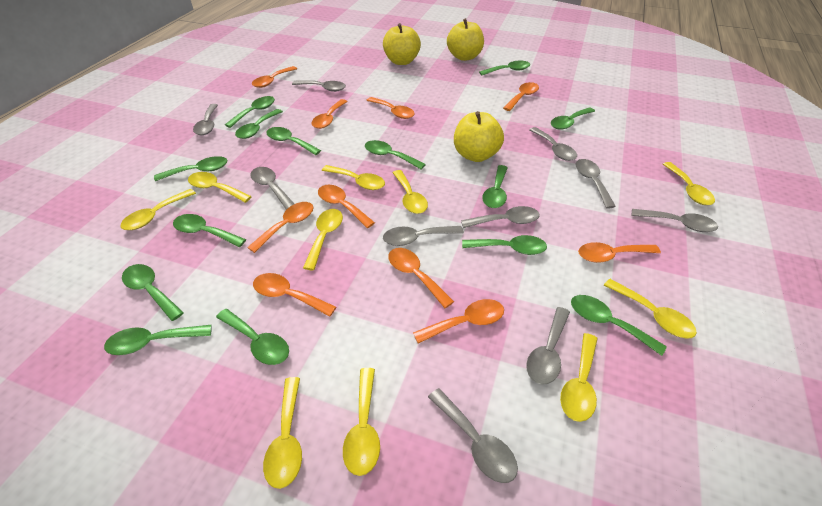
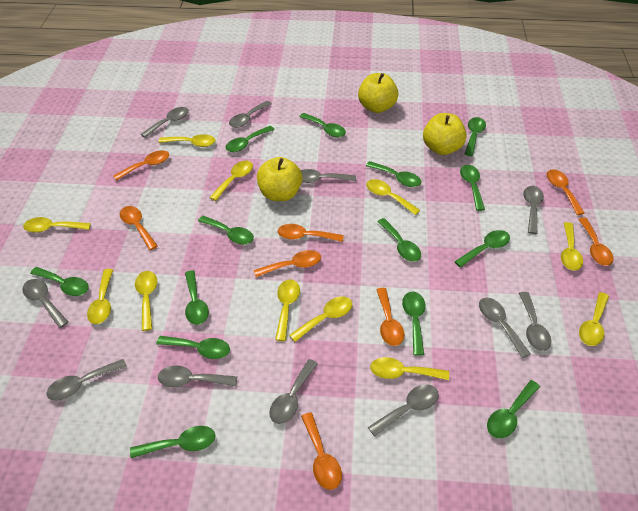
grey spoon: 10 -> 11
orange spoon: 10 -> 8
yellow spoon: 10 -> 11

